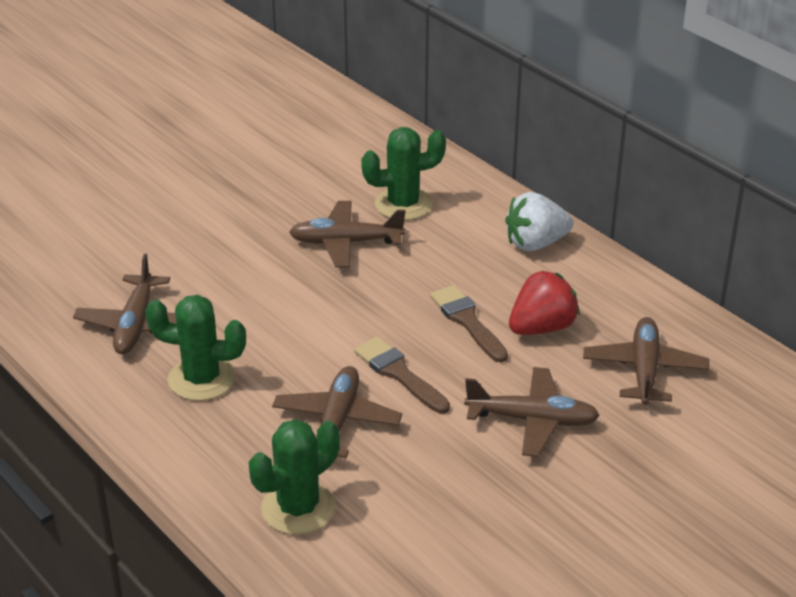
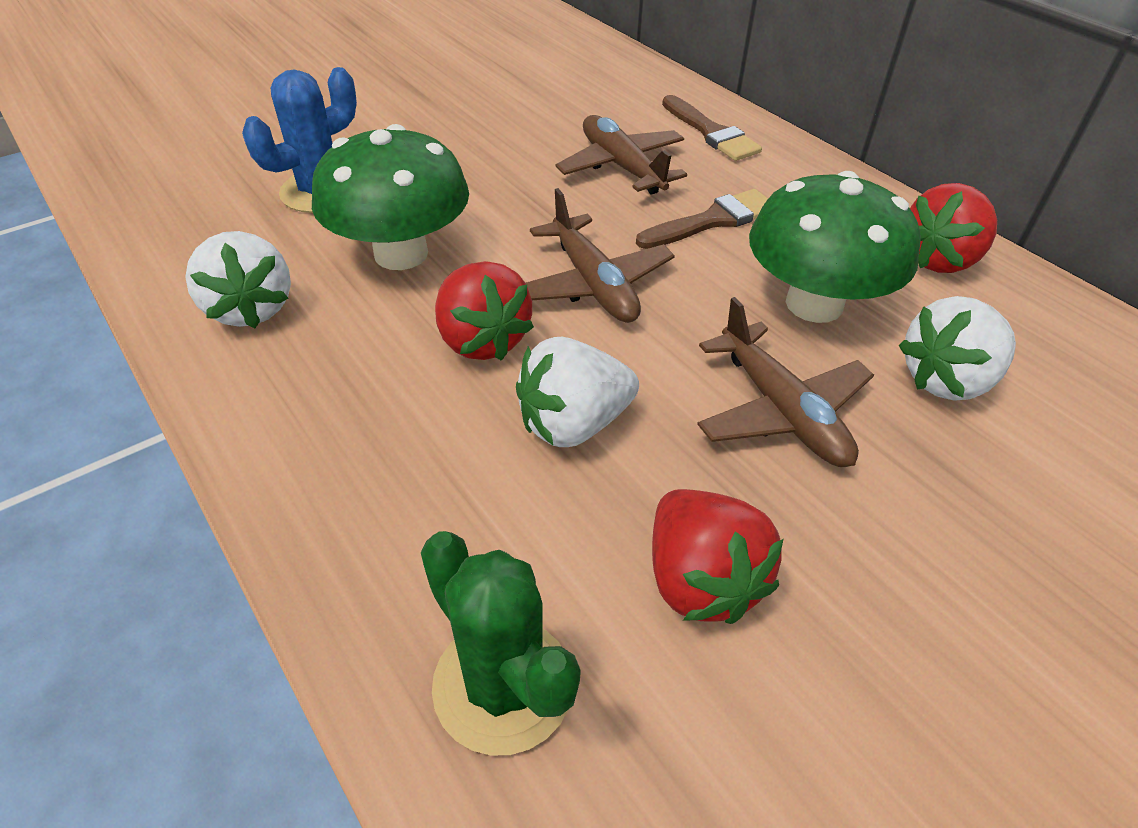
blue cactus: 0 -> 1
brown plane: 5 -> 3
green cactus: 3 -> 1
green mushroom: 0 -> 2
red strawberry: 1 -> 3
white strawberry: 1 -> 3

